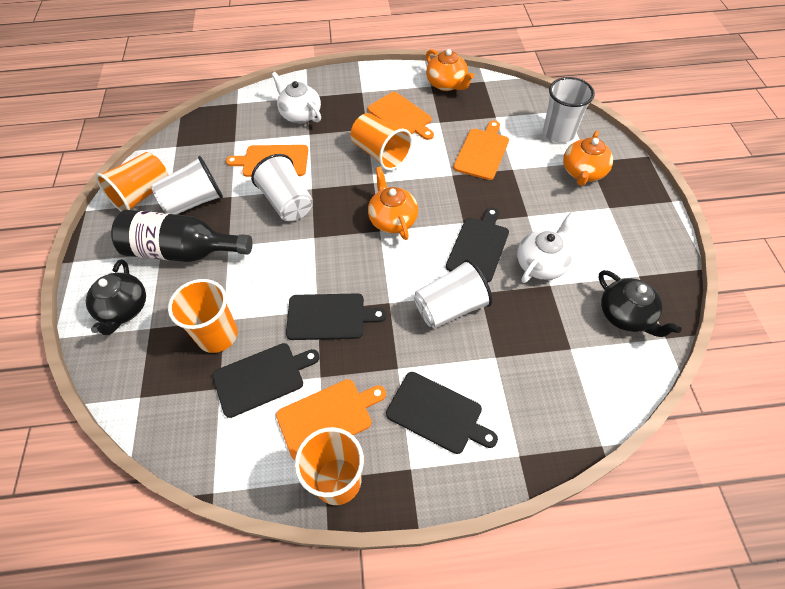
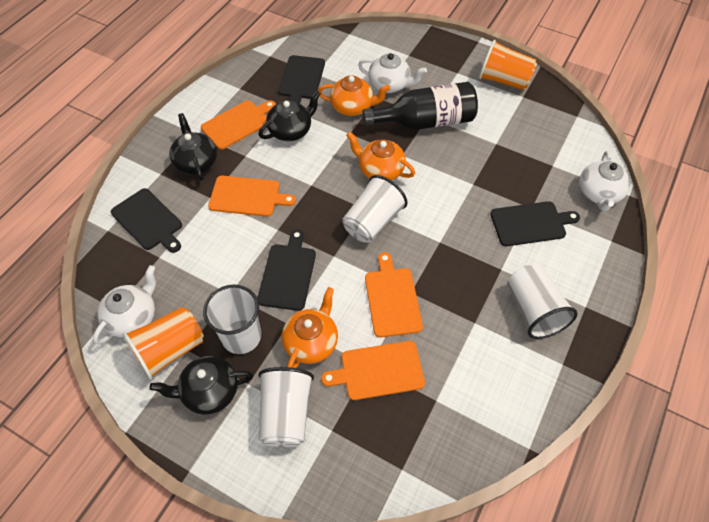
black teapot: 2 -> 3
orange cup: 4 -> 2
white teapot: 2 -> 3

